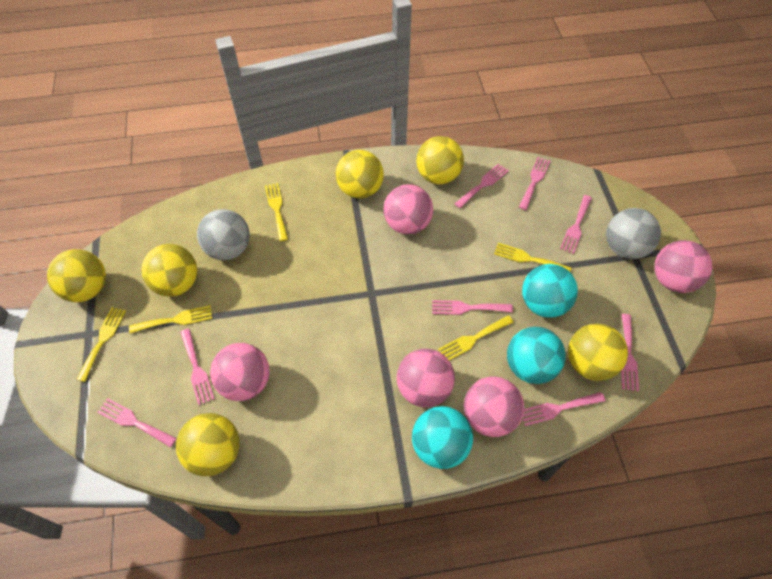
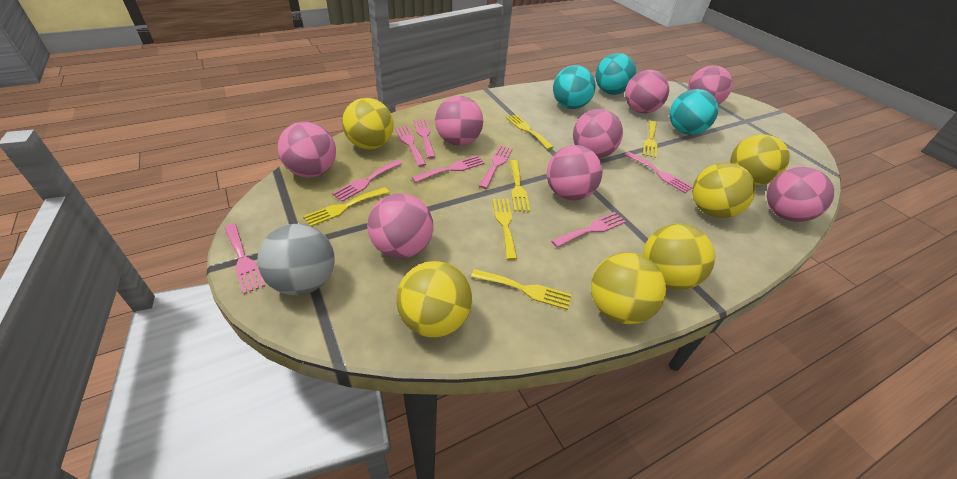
grey ball: 2 -> 1
pink ball: 5 -> 8
yellow fork: 5 -> 6

